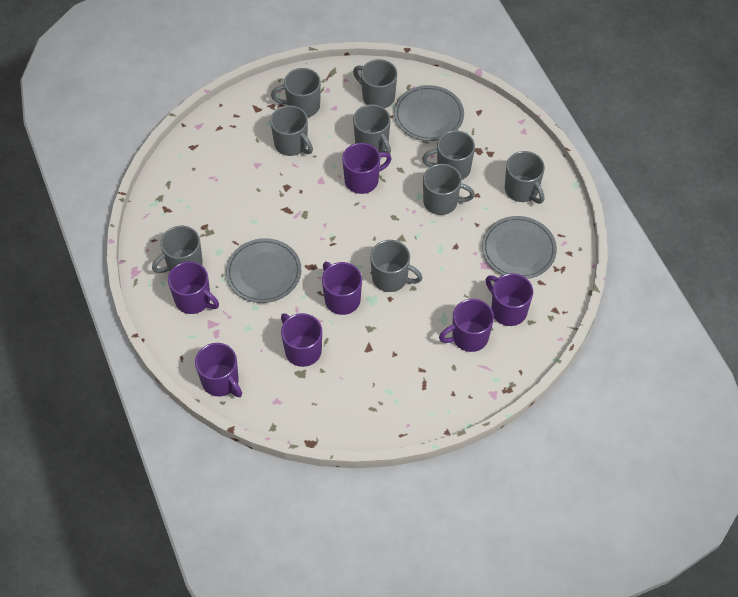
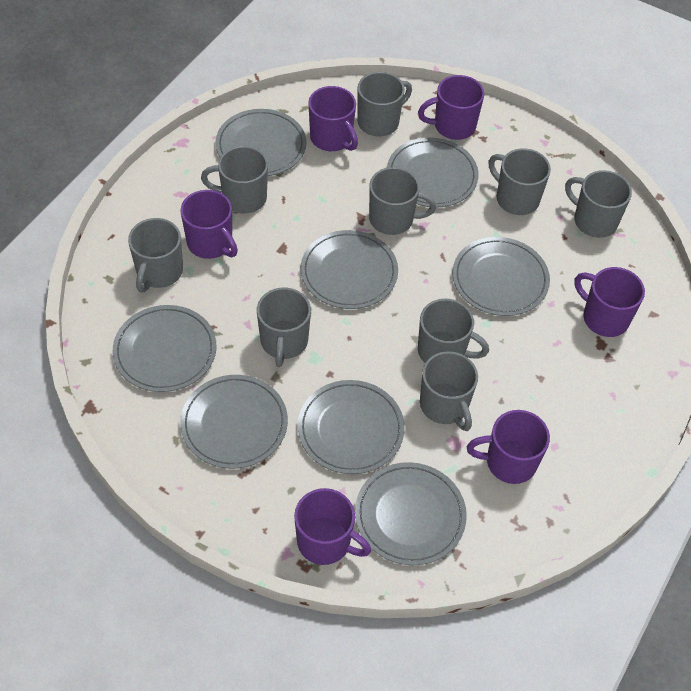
grey plate: 3 -> 8
purple mug: 7 -> 6

